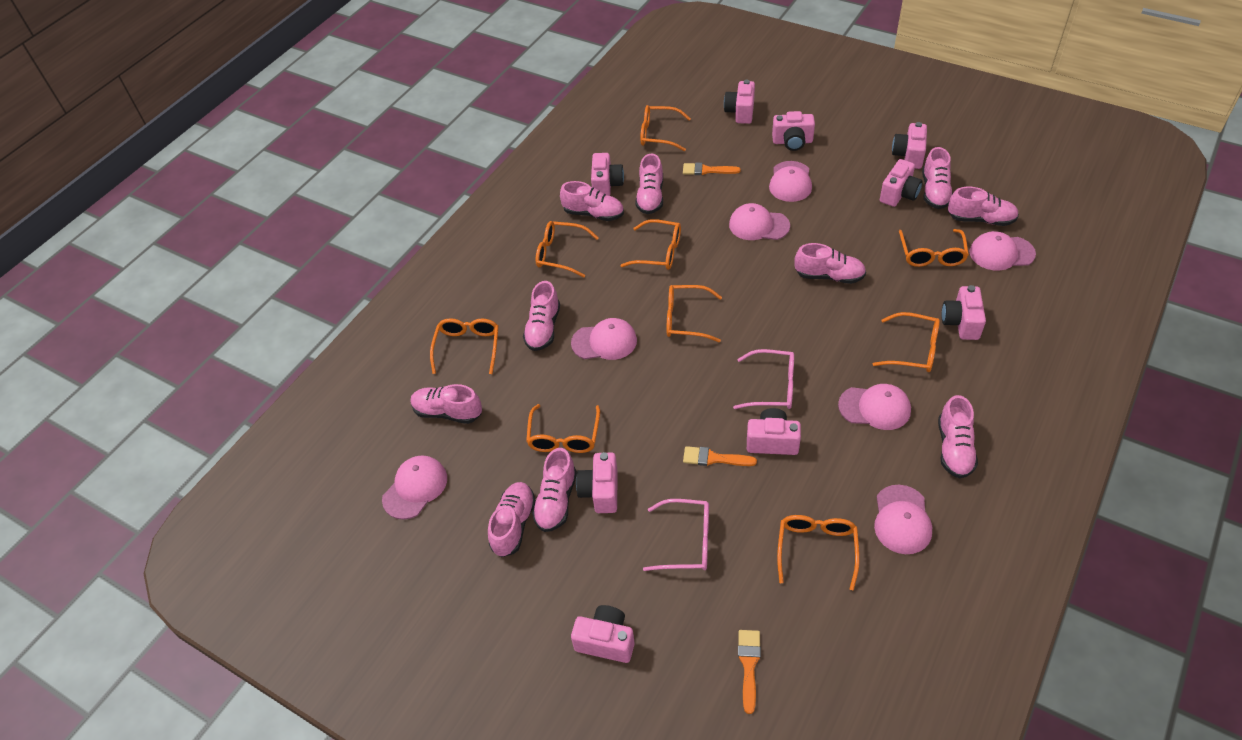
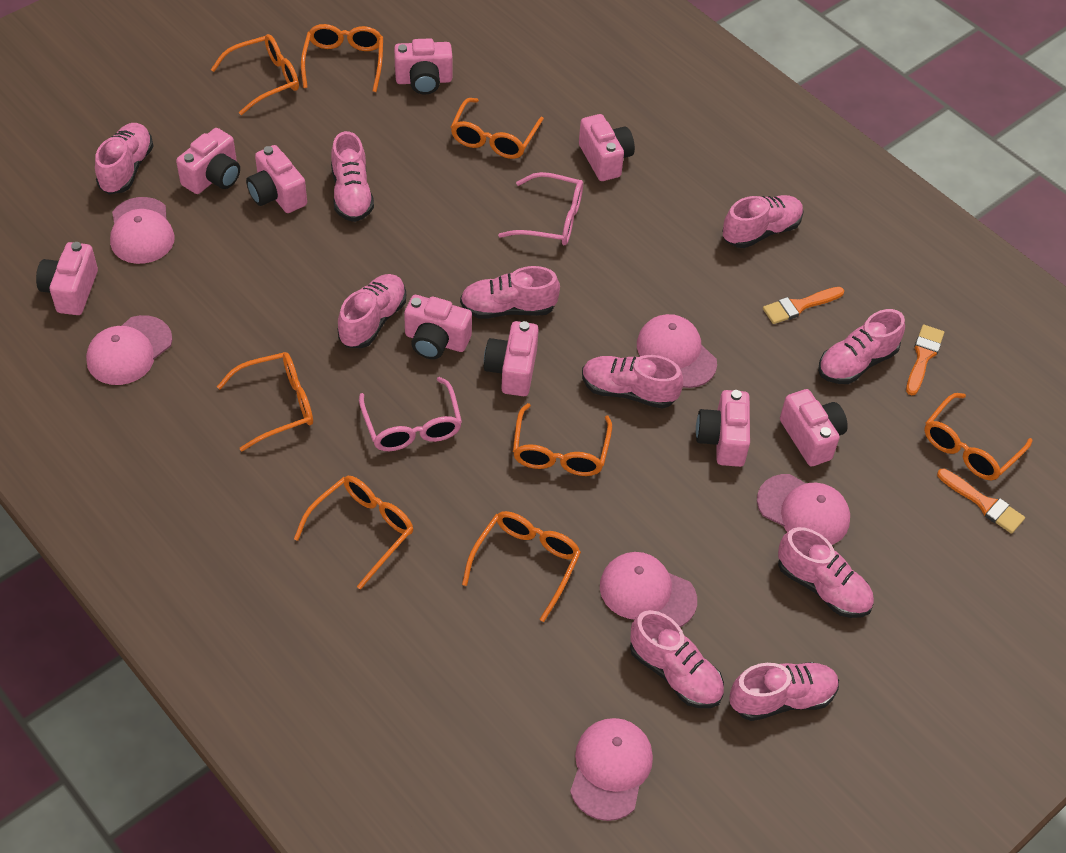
orange glasses: 9 -> 8
pink cap: 7 -> 6

